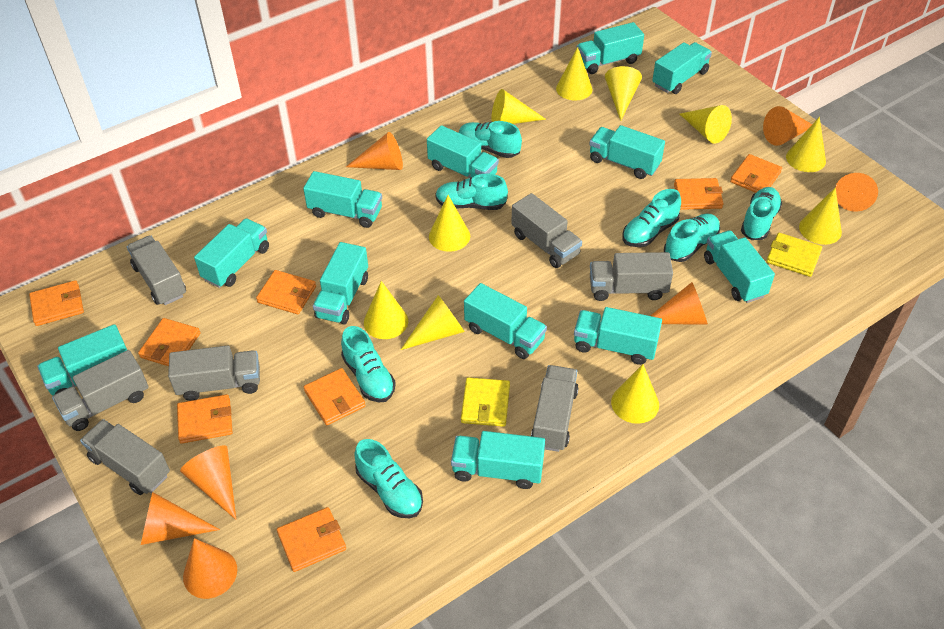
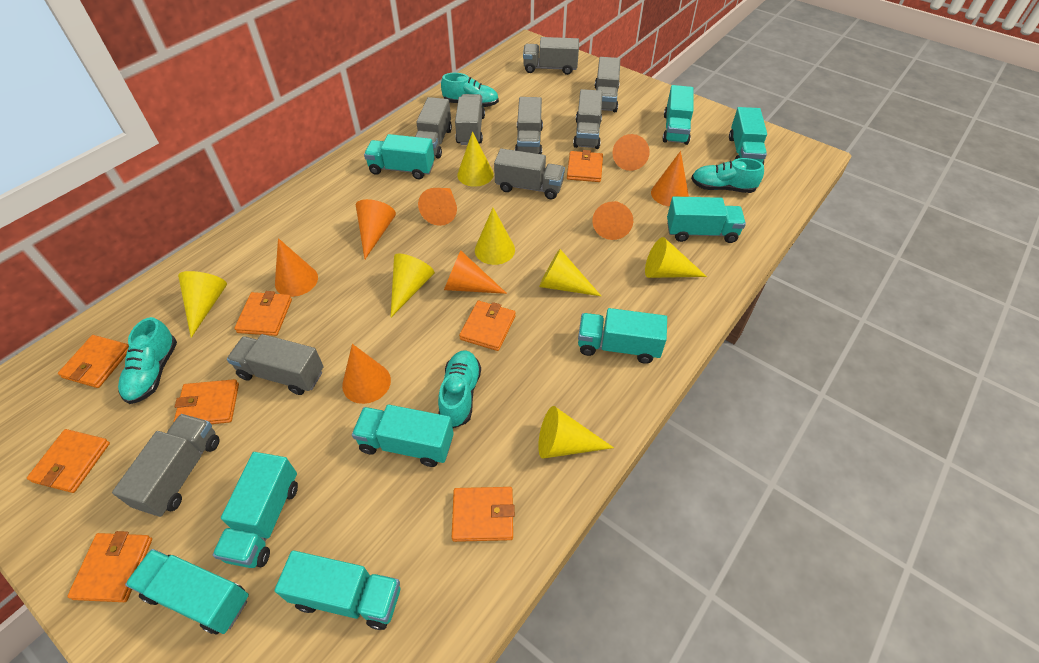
grey truck: 7 -> 9
orange cone: 7 -> 8
turquoise shoe: 7 -> 4
turquoise truck: 12 -> 9
yellow cone: 10 -> 7
yellow wallet: 2 -> 0

